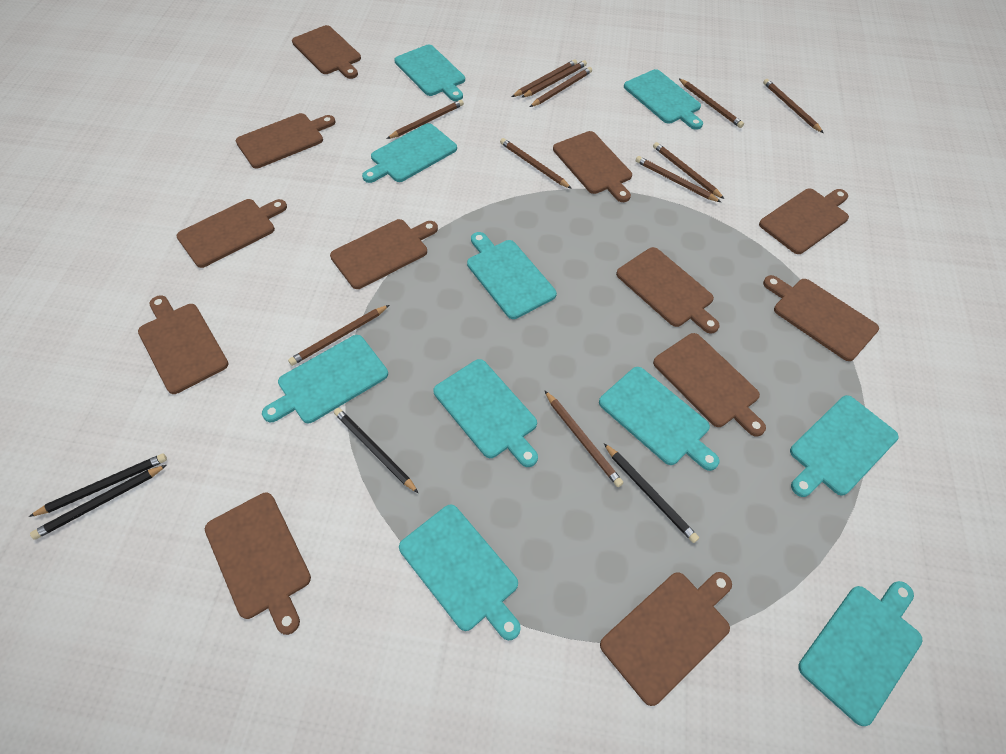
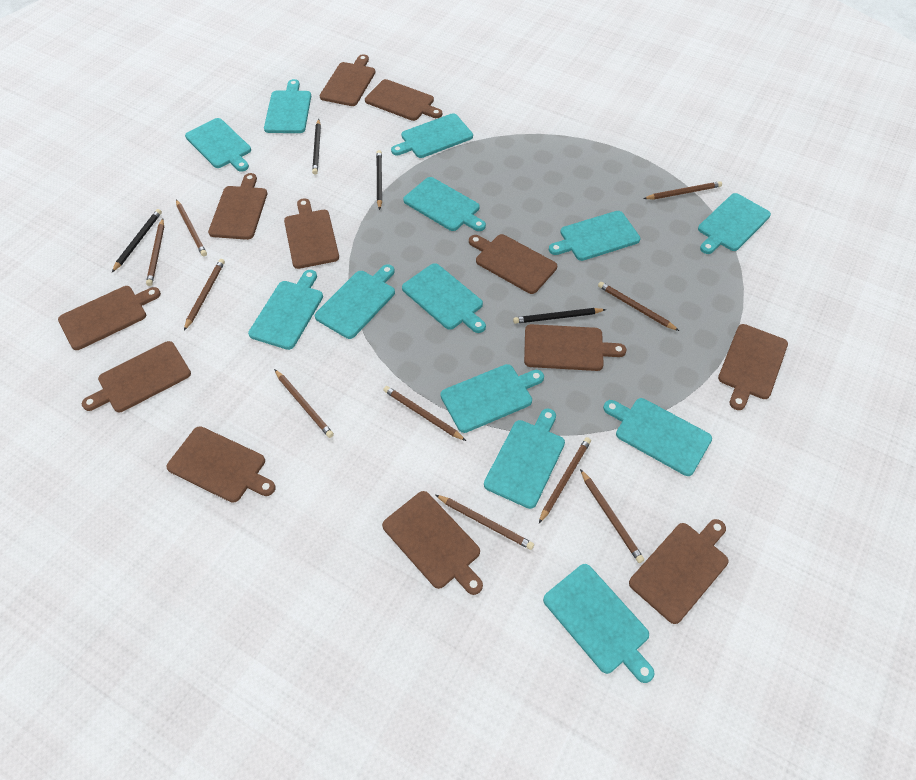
brown pencil: 11 -> 10
turquoise cutting board: 10 -> 13

